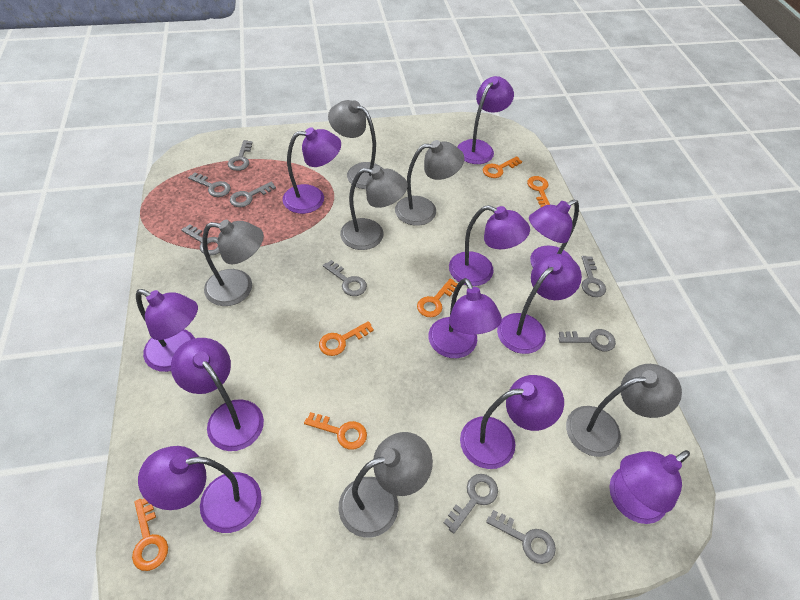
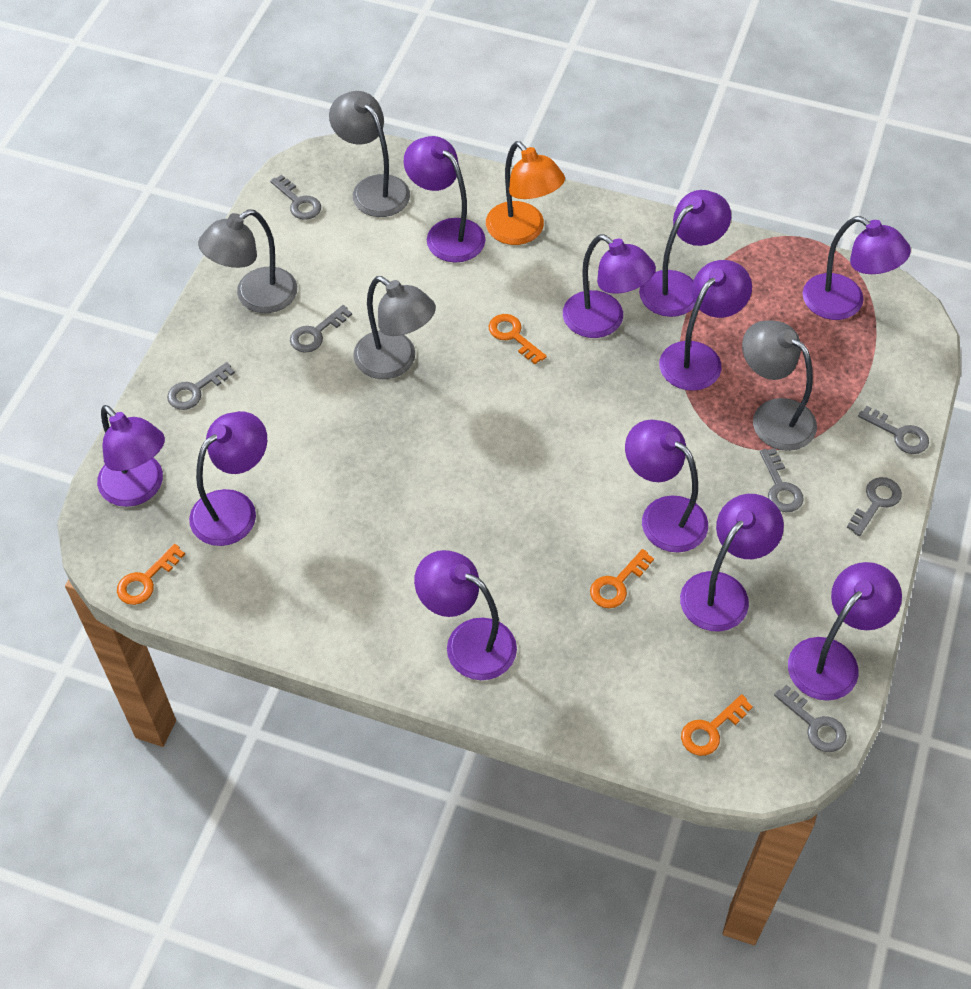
grey key: 9 -> 7
grey lamp: 6 -> 4
orange key: 6 -> 4
orange lamp: 0 -> 1

